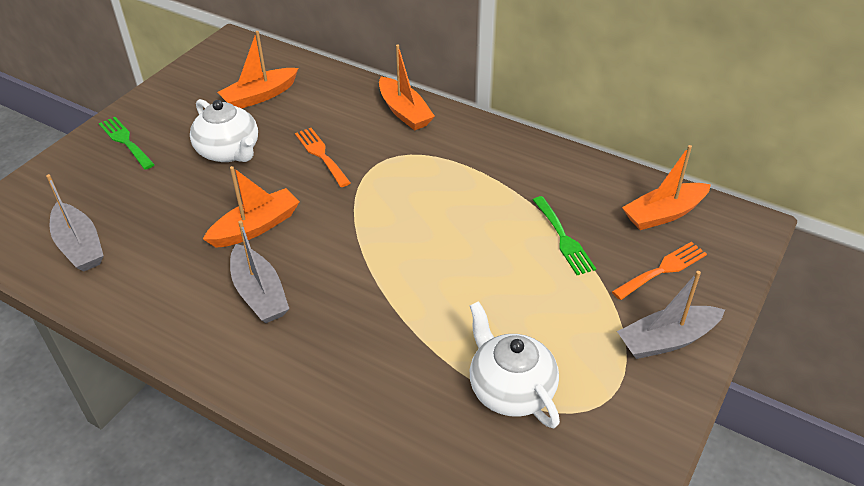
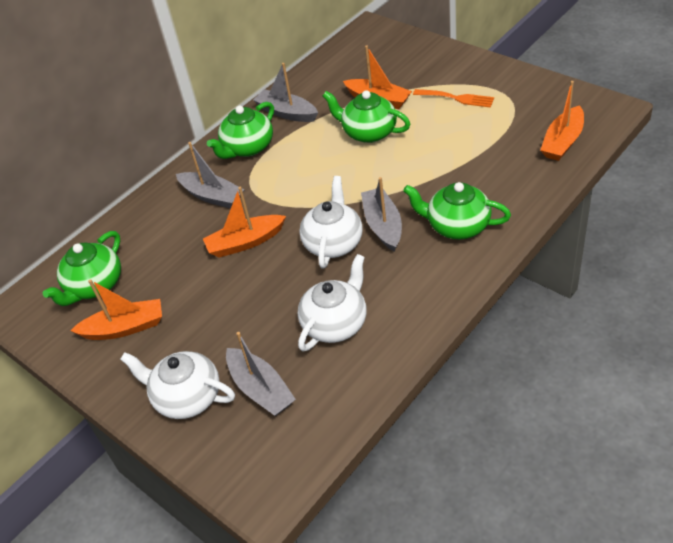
green fork: 2 -> 0
green teapot: 0 -> 4
grey boat: 3 -> 4
orange fork: 2 -> 1
white teapot: 2 -> 3

